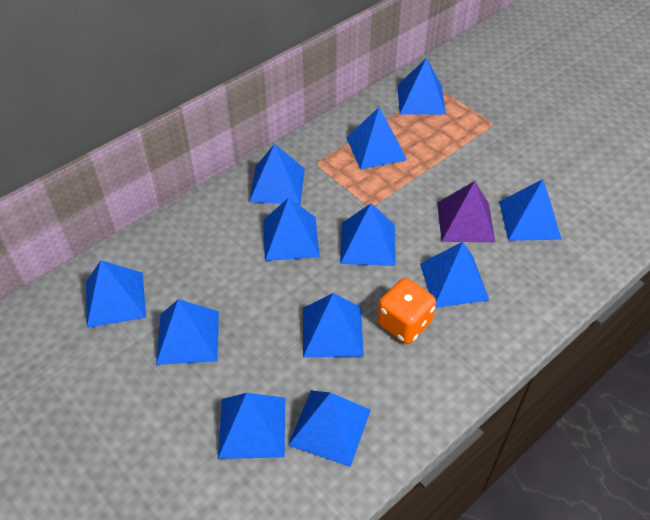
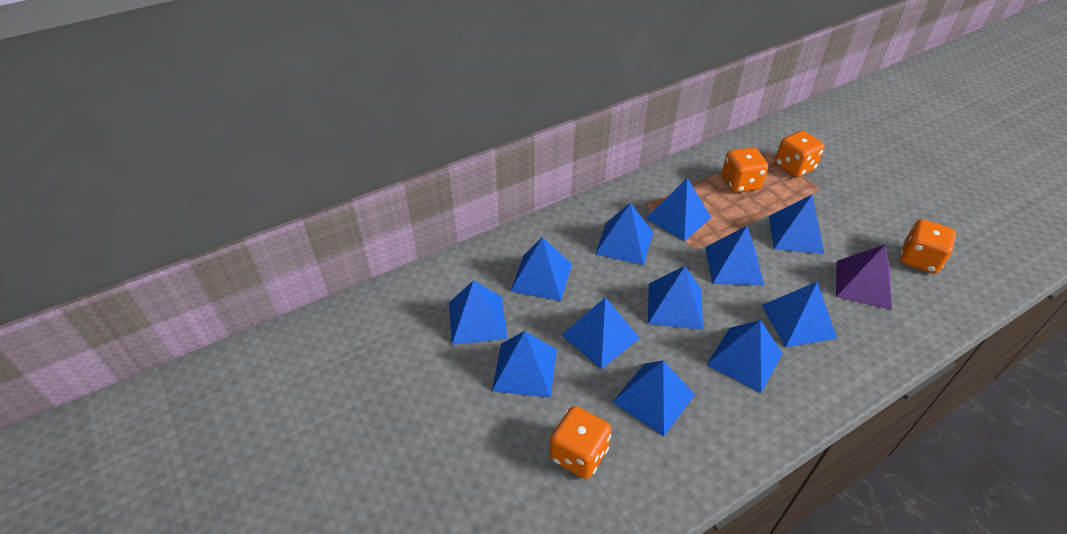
orange dice: 1 -> 4

